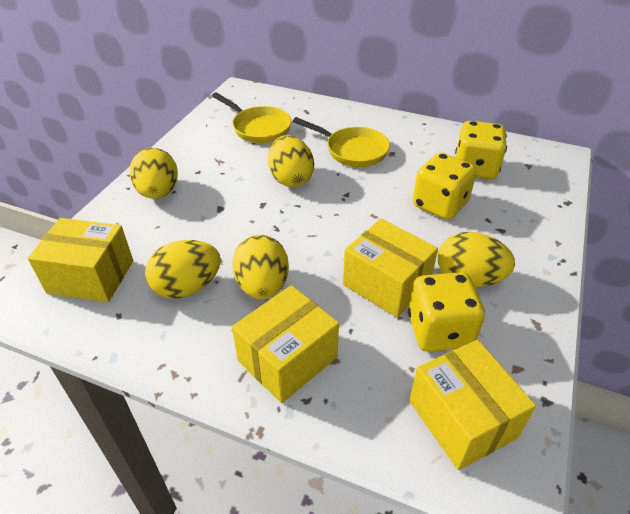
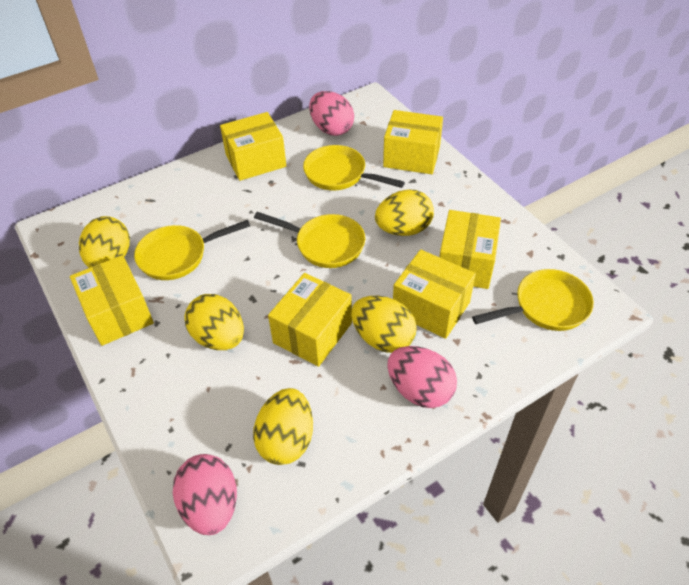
pink egg: 0 -> 3
yellow box: 4 -> 6
yellow dice: 3 -> 0
yellow pan: 2 -> 4

